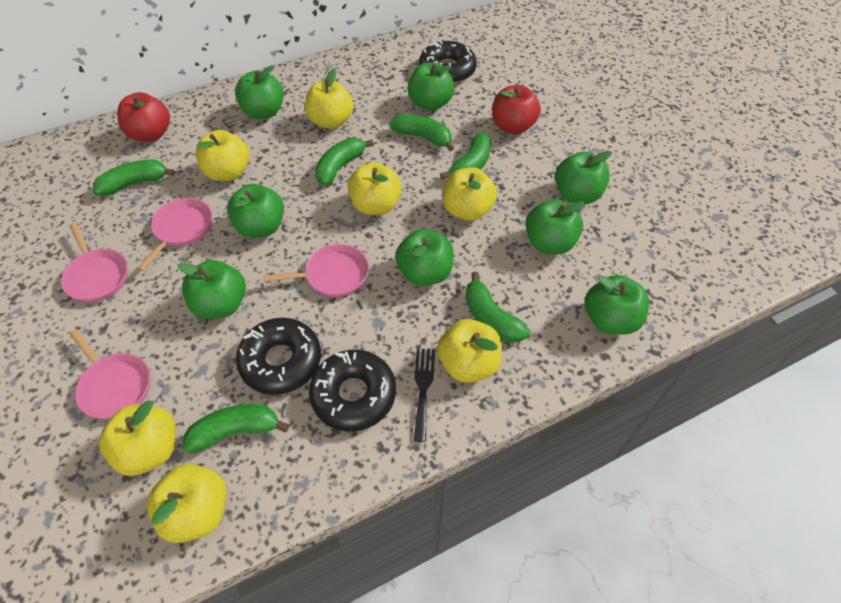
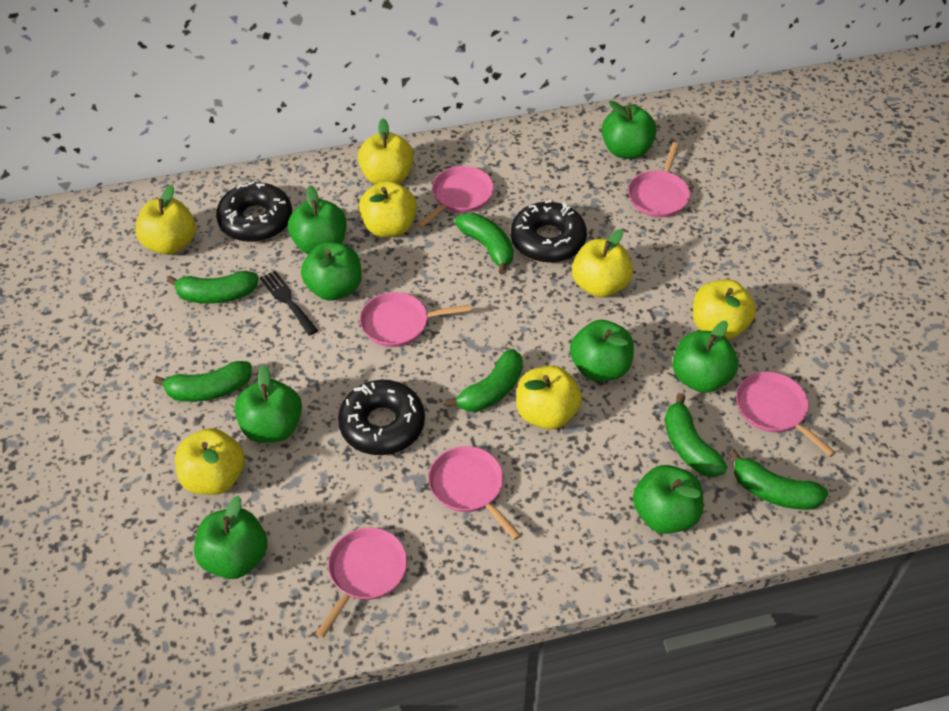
pink pan: 4 -> 6
red apple: 2 -> 0

